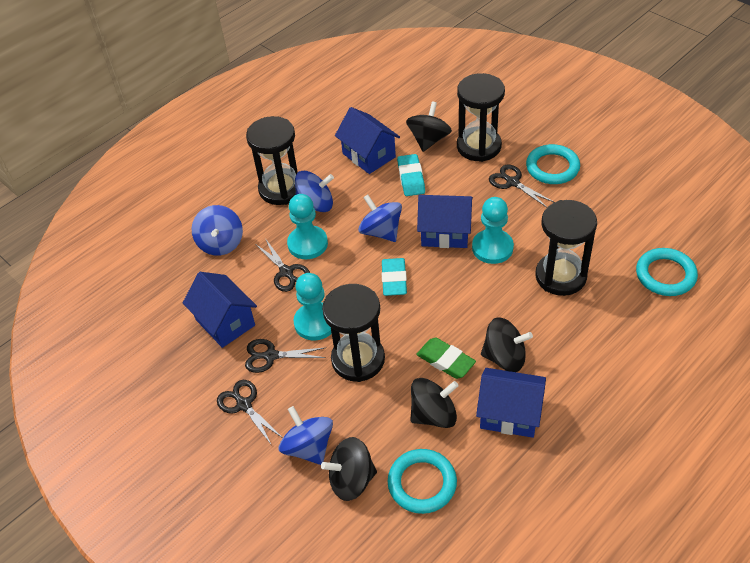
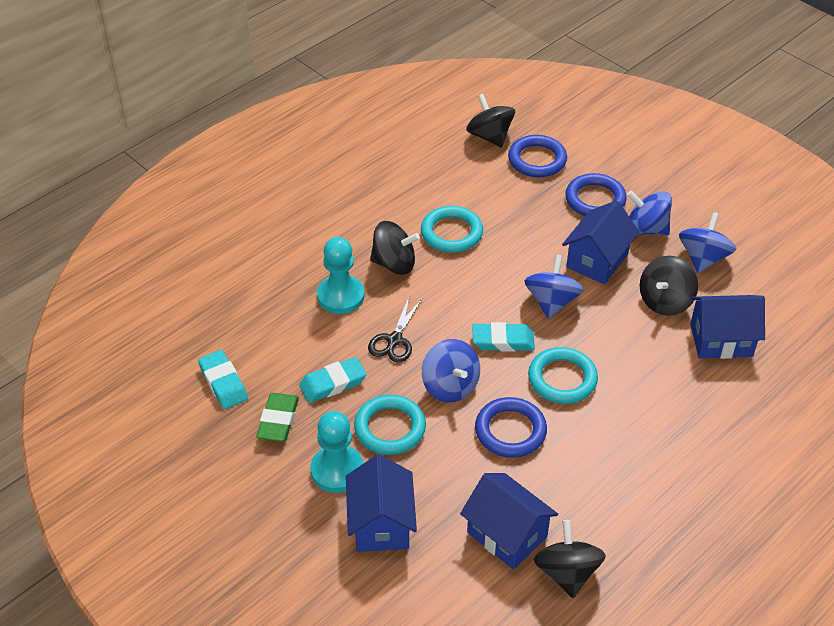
black hourglass: 4 -> 0
black scissors: 4 -> 1
blue ring: 0 -> 3
turquoise eraser: 2 -> 3
turquoise pawn: 3 -> 2

